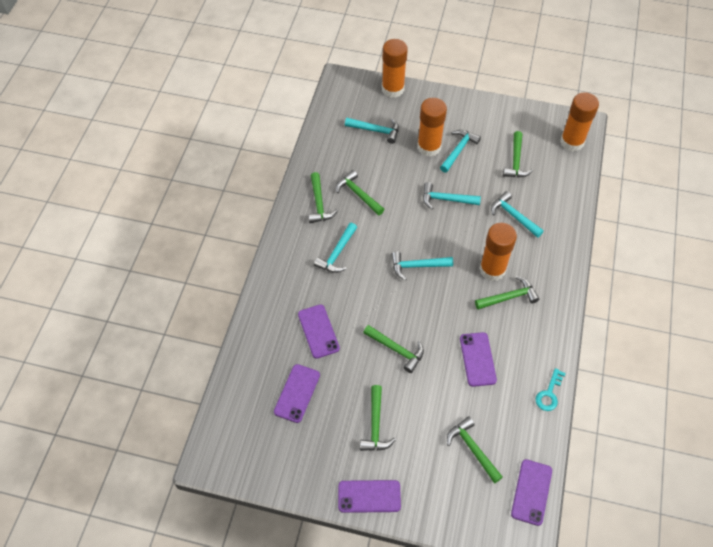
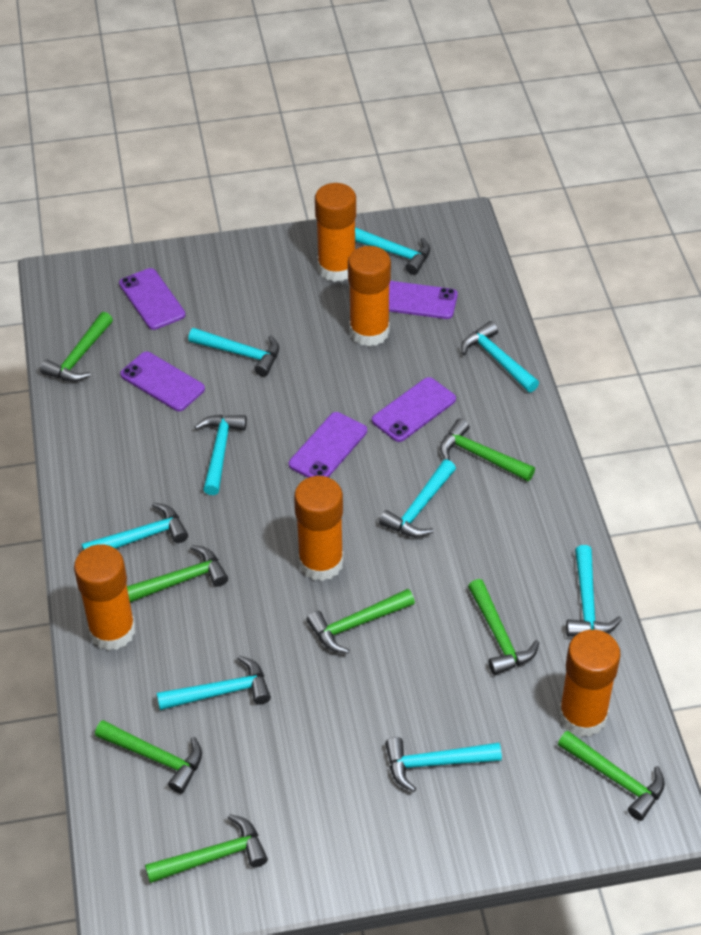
green hammer: 7 -> 8
orange glue stick: 4 -> 5
turquoise hammer: 6 -> 9
turquoise key: 1 -> 0

